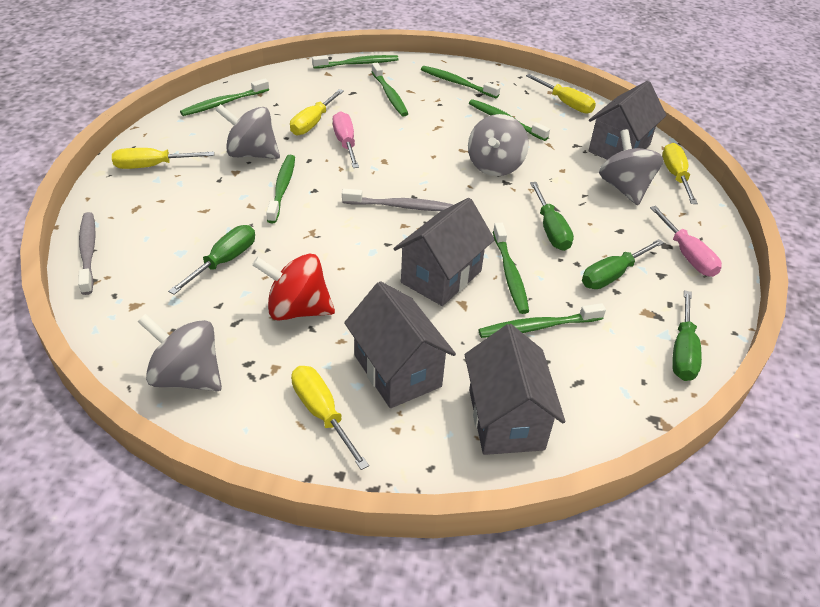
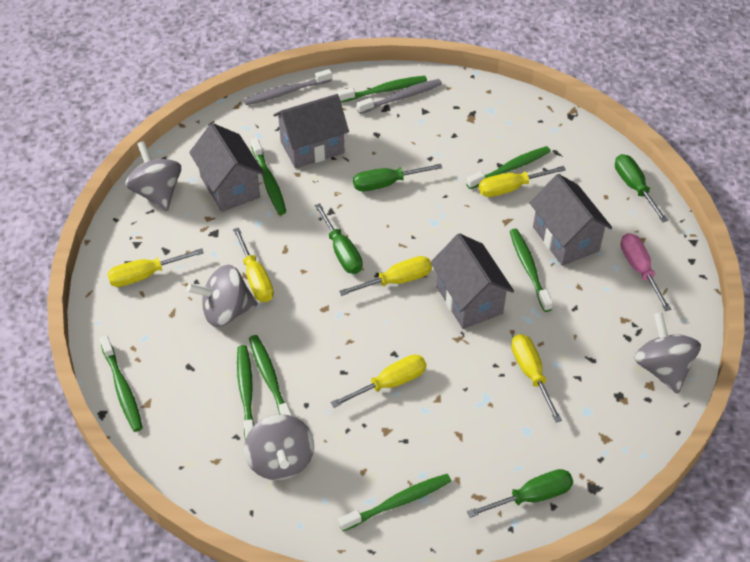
pink screwdriver: 2 -> 1
red spinning top: 1 -> 0
yellow screwdriver: 5 -> 6

